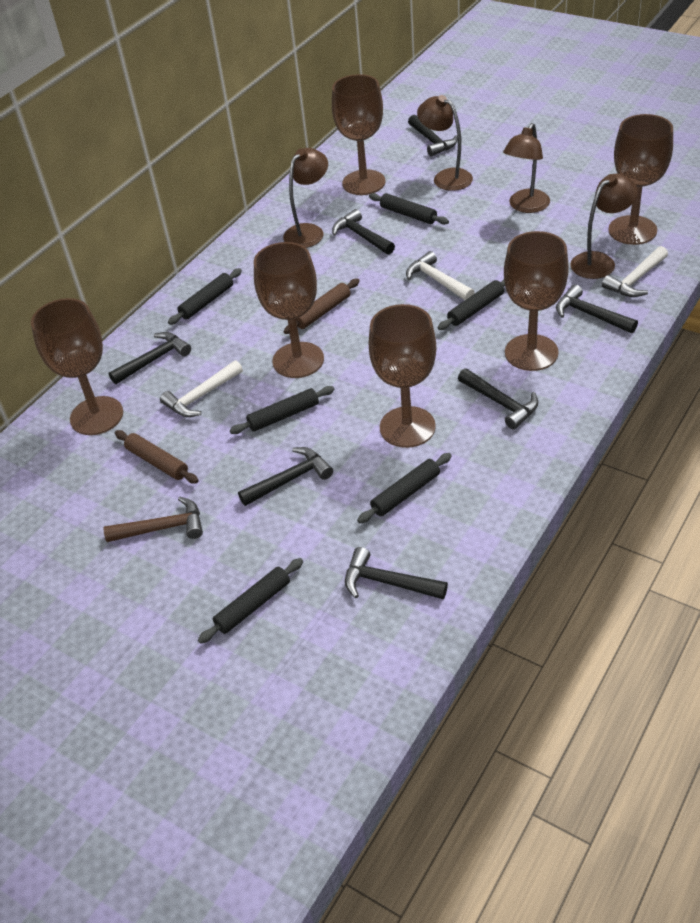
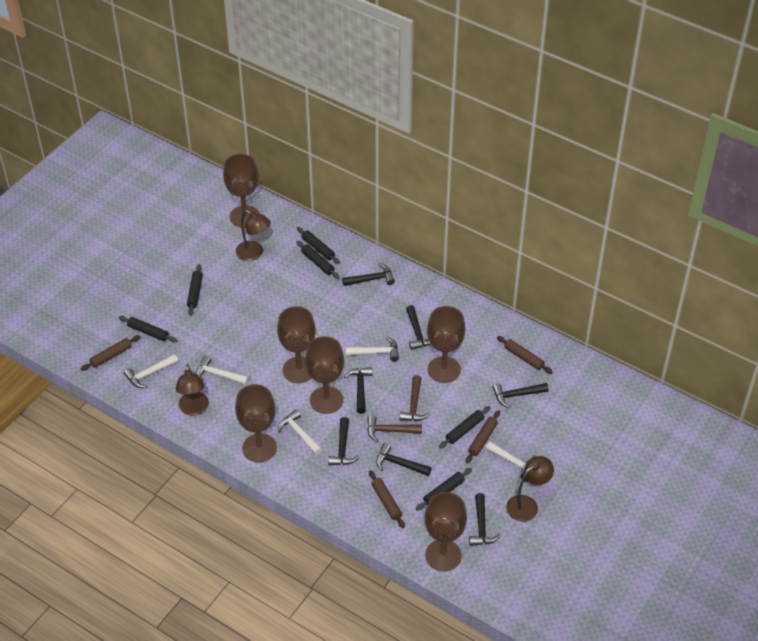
brown hammer: 1 -> 2
brown lamp: 4 -> 3
brown rolling pin: 2 -> 4
white hammer: 3 -> 5

